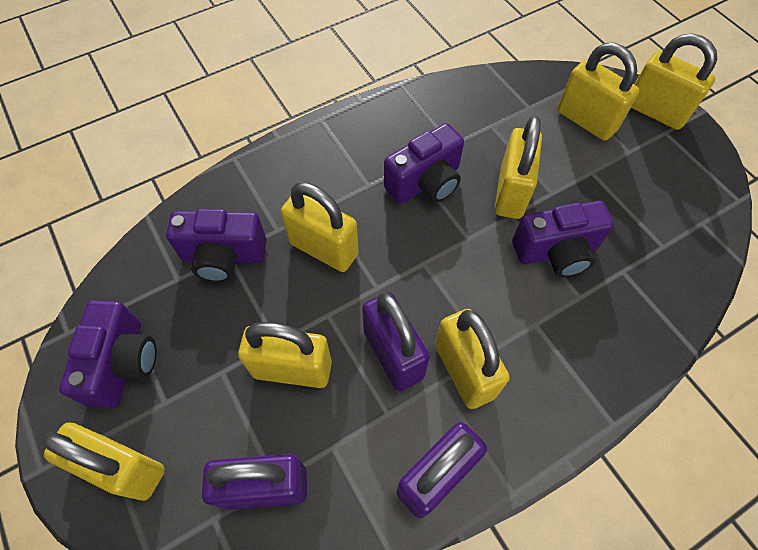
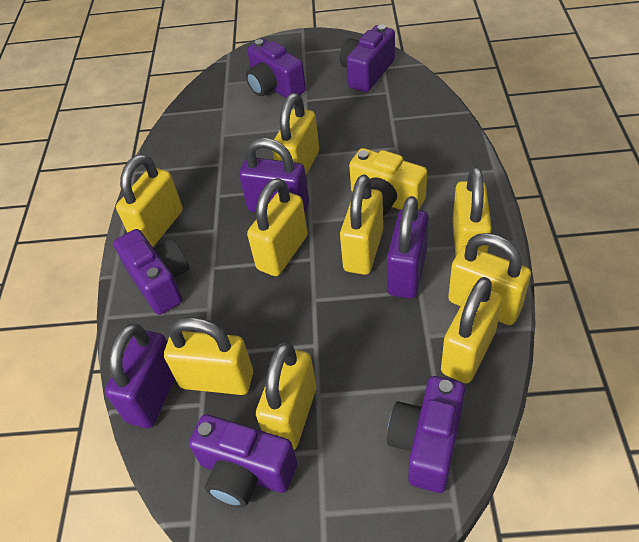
purple camera: 4 -> 5
yellow camera: 0 -> 1
yellow padlock: 7 -> 9

